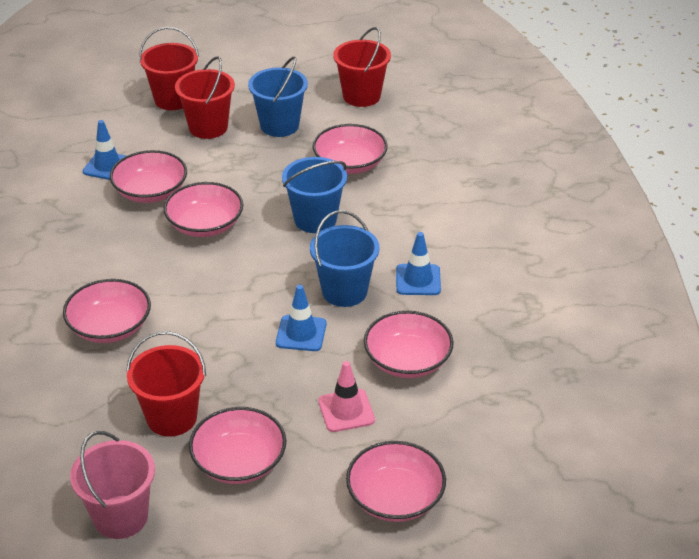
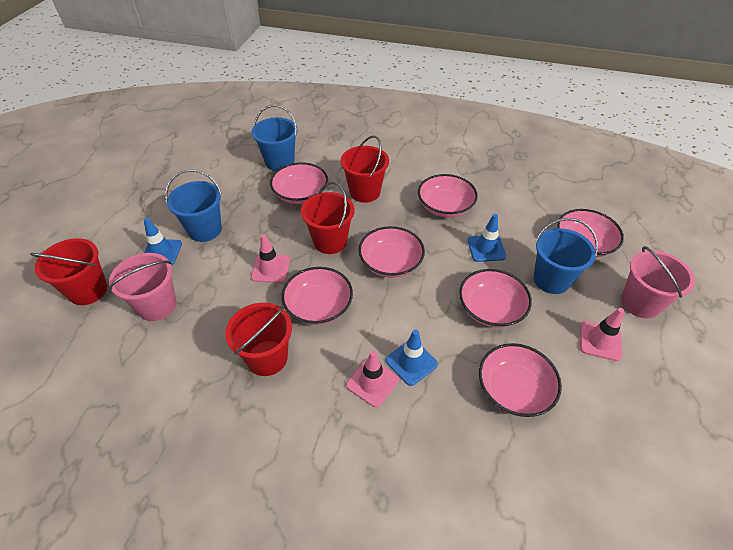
pink bucket: 1 -> 2
pink traffic cone: 1 -> 3

